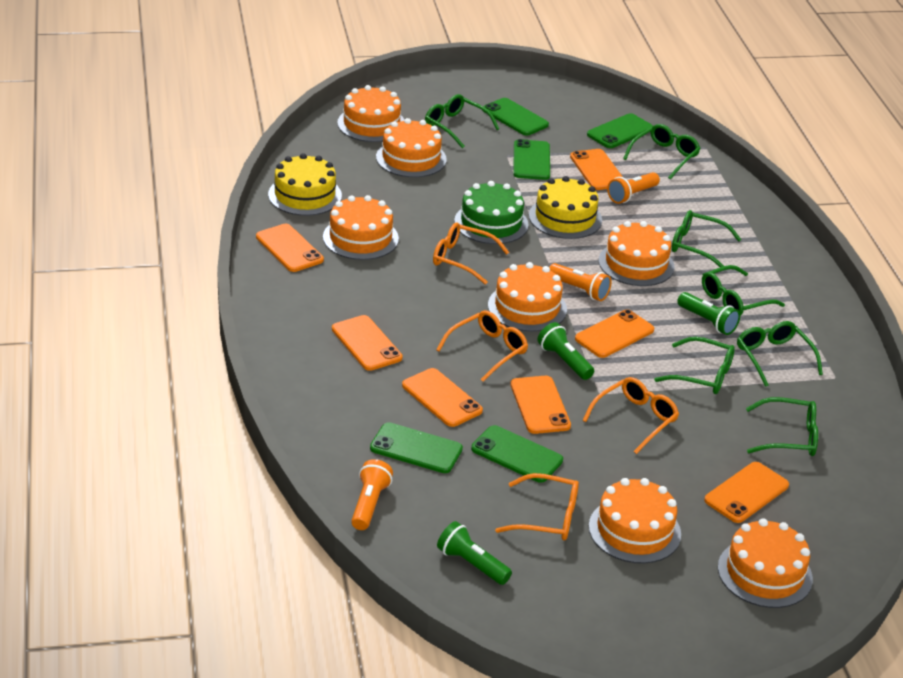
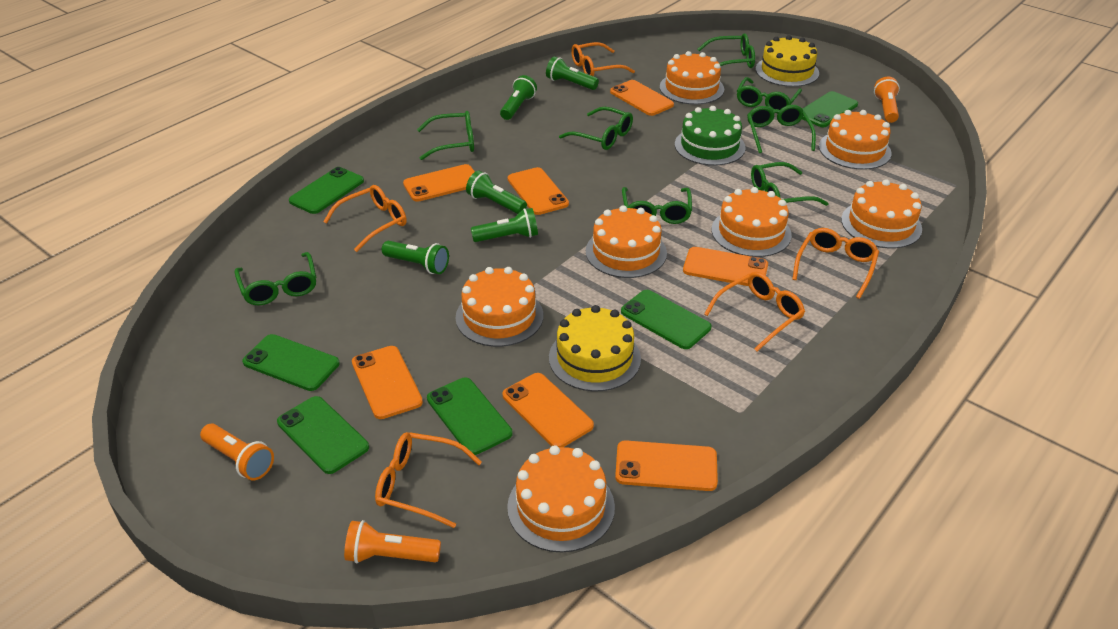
green flashlight: 3 -> 5
green glasses: 7 -> 8
green phone: 5 -> 6
orange glasses: 4 -> 5

